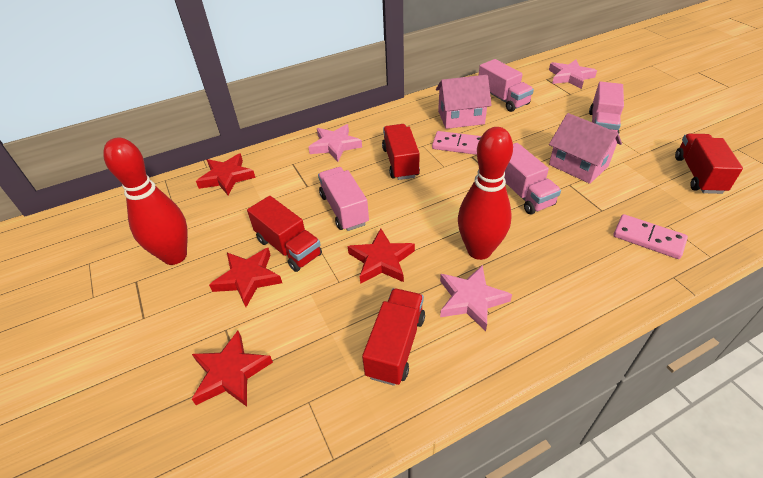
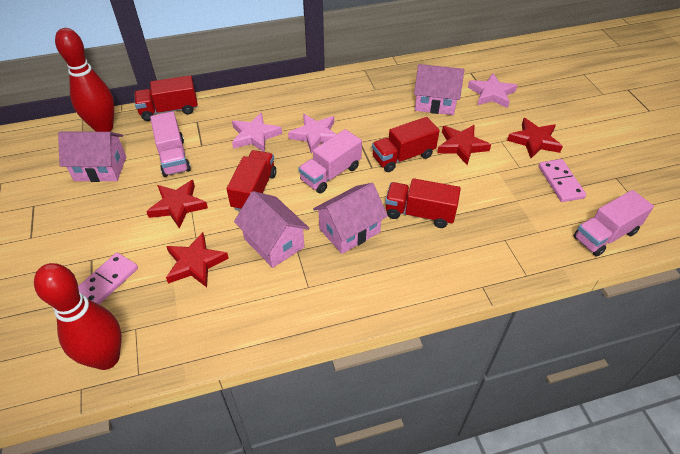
pink house: 2 -> 4
pink truck: 4 -> 3

